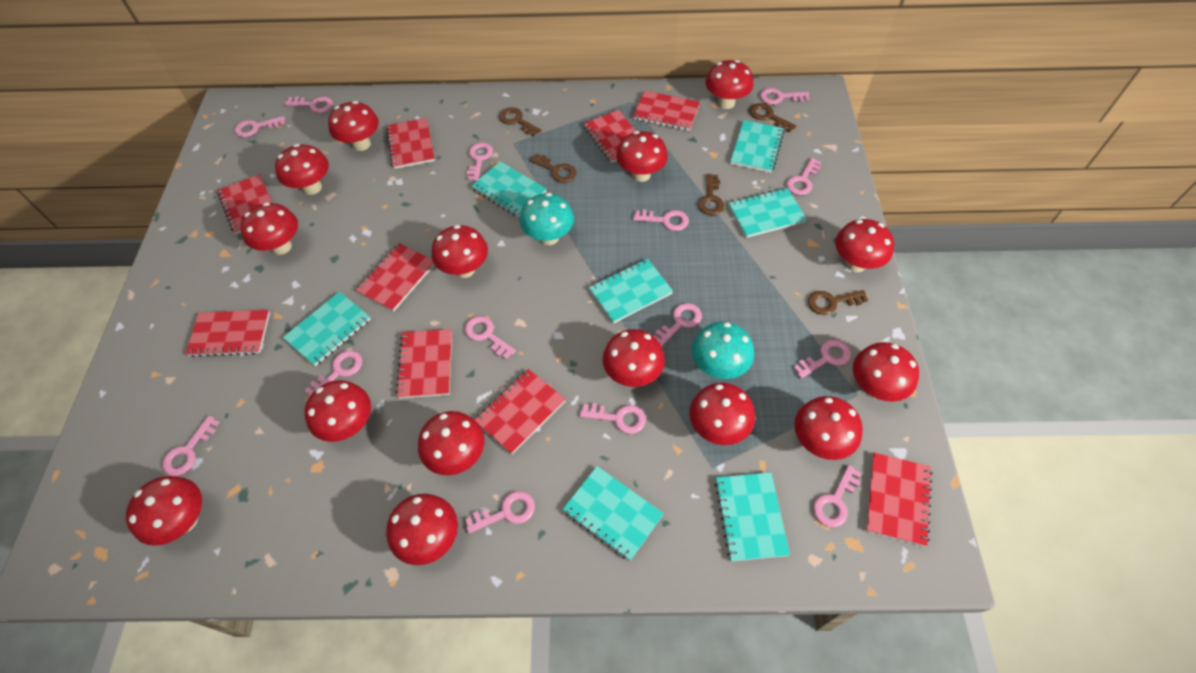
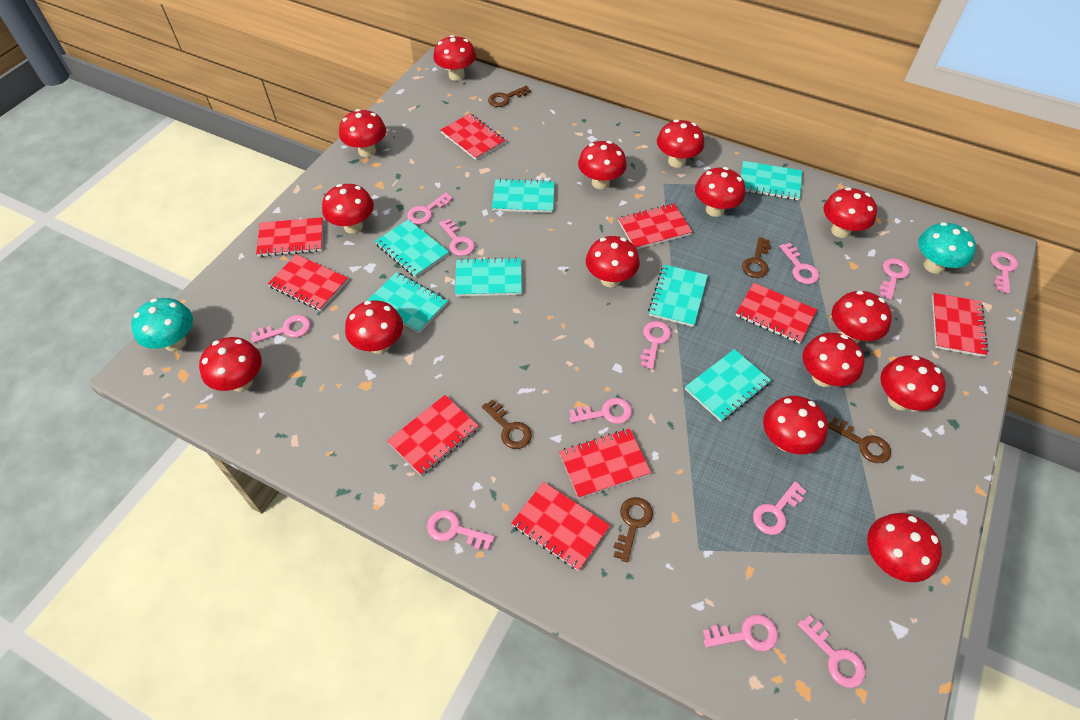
pink key: 14 -> 12

